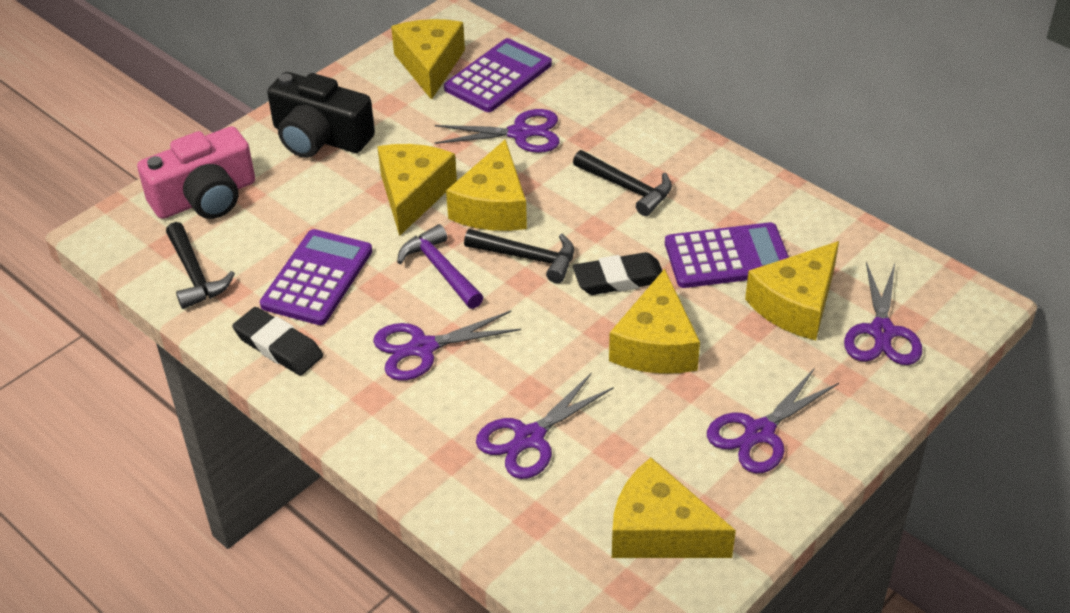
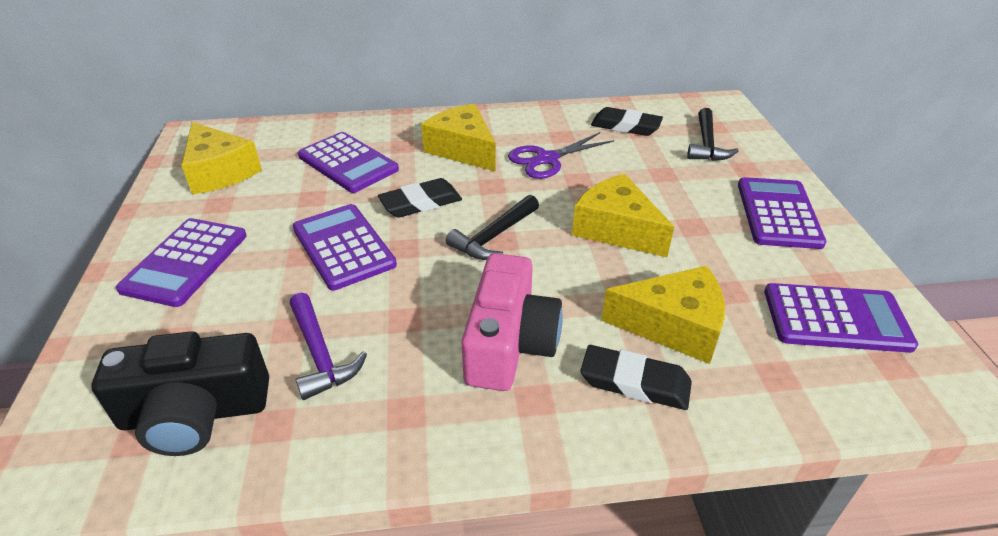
black eraser: 2 -> 3
black hammer: 3 -> 2
purple calculator: 3 -> 5
purple scissors: 5 -> 1
yellow cheese: 6 -> 4

